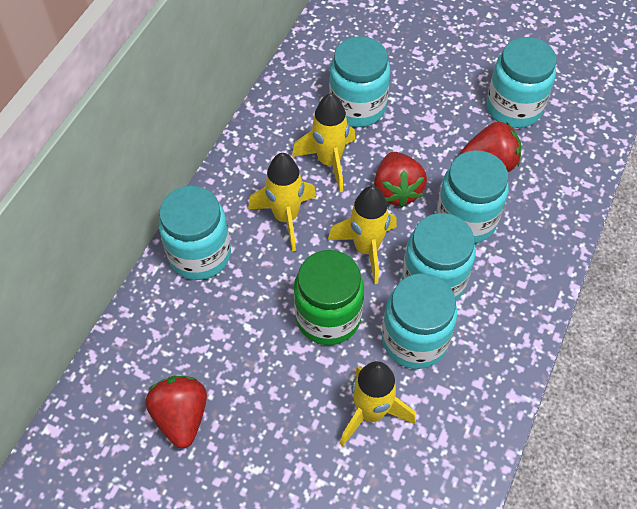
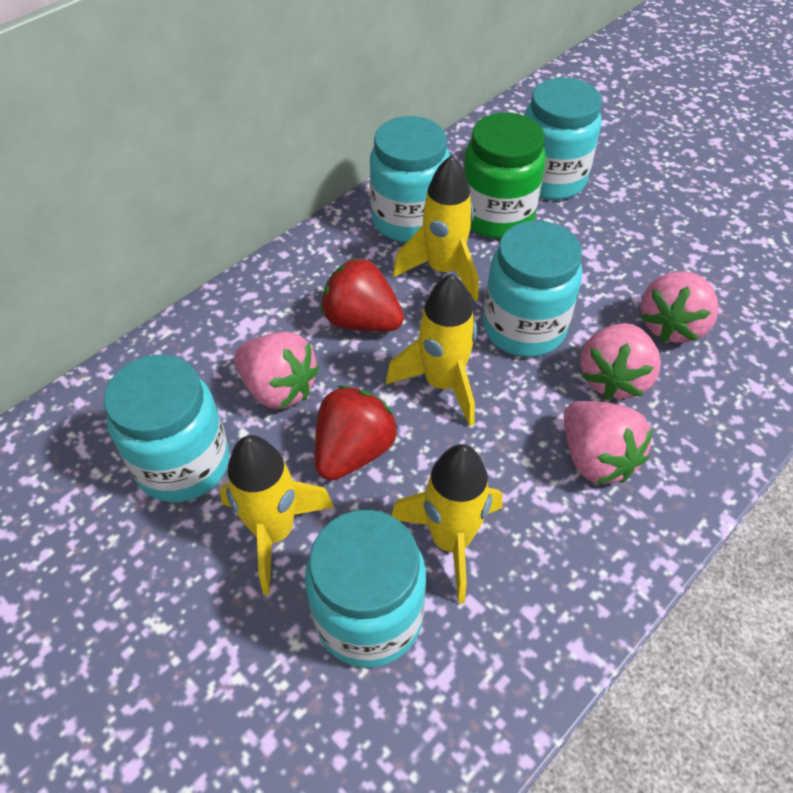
pink strawberry: 0 -> 4
red strawberry: 3 -> 2
turquoise jar: 6 -> 5

